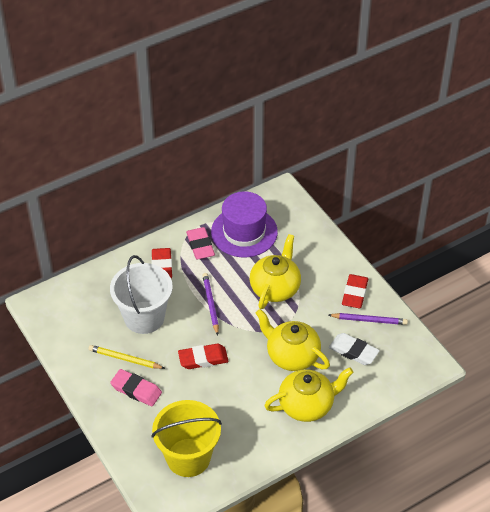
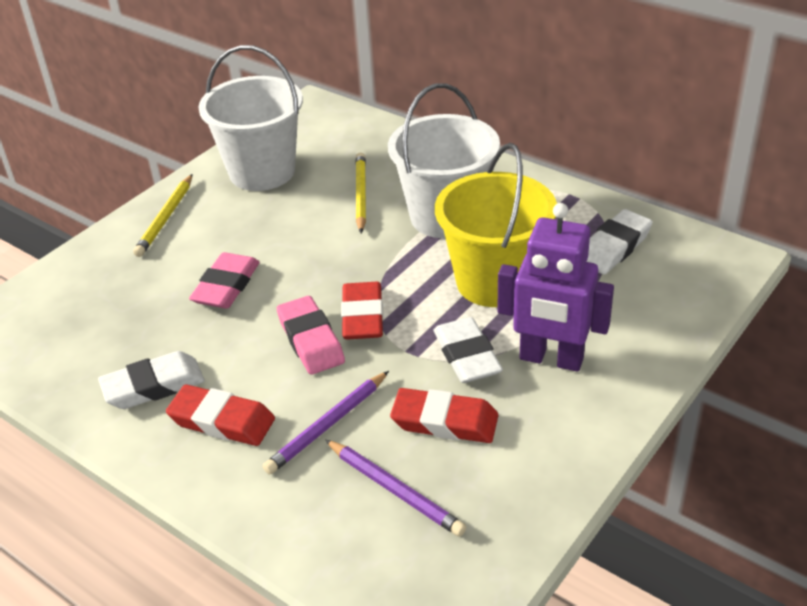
purple hat: 1 -> 0
purple robot: 0 -> 1
white bucket: 1 -> 2
white eraser: 1 -> 3
yellow pencil: 1 -> 2
yellow teapot: 3 -> 0

